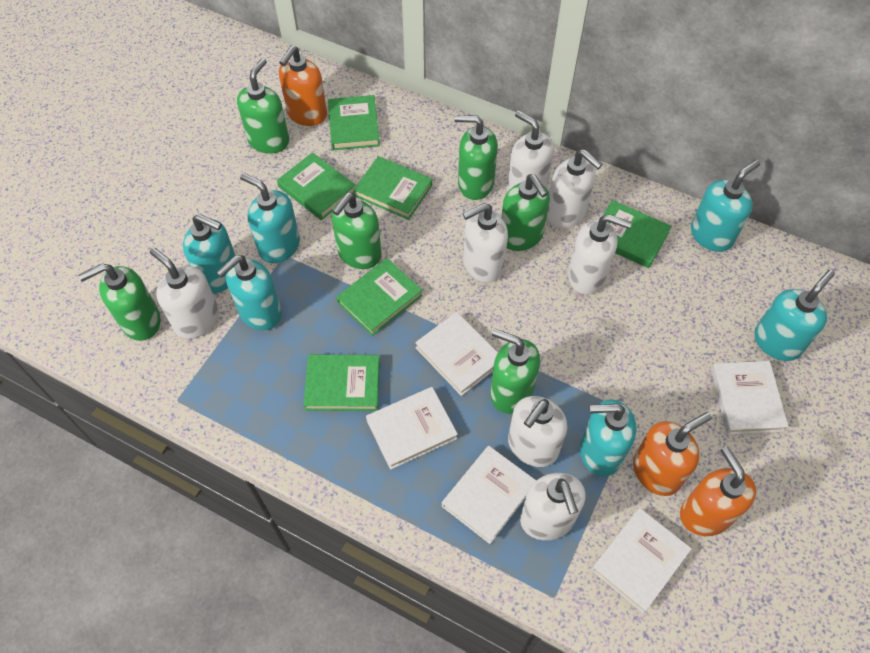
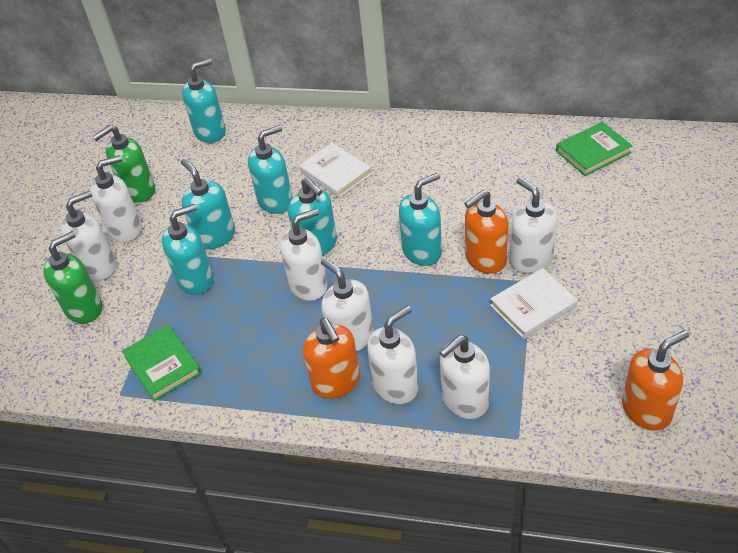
green book: 6 -> 2
green soap dispenser: 6 -> 2
white book: 5 -> 2

